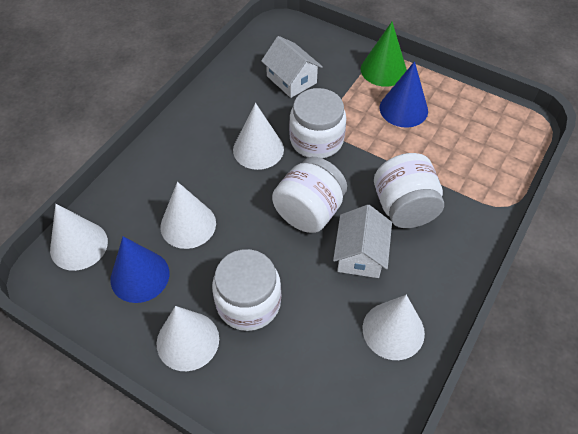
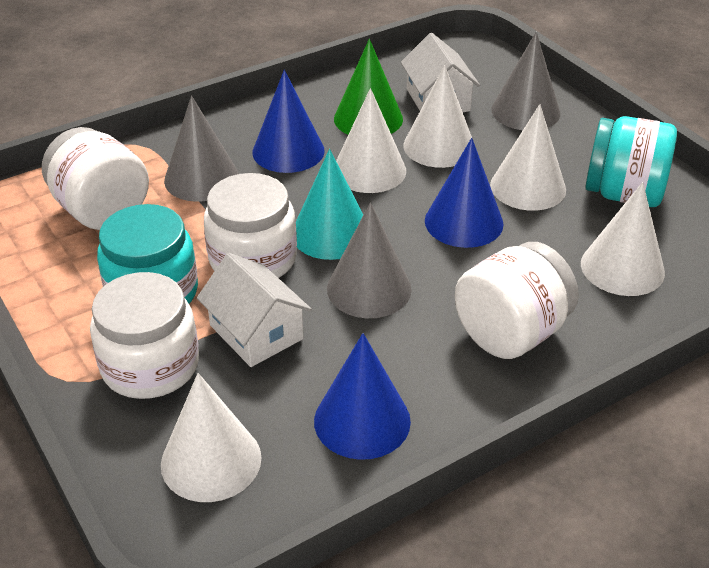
blue cone: 2 -> 3
grey cone: 0 -> 3
turquoise cone: 0 -> 1
turquoise jar: 0 -> 2

